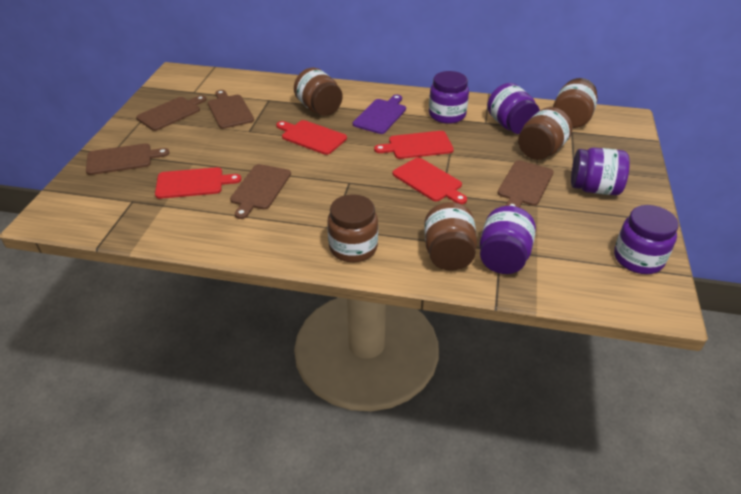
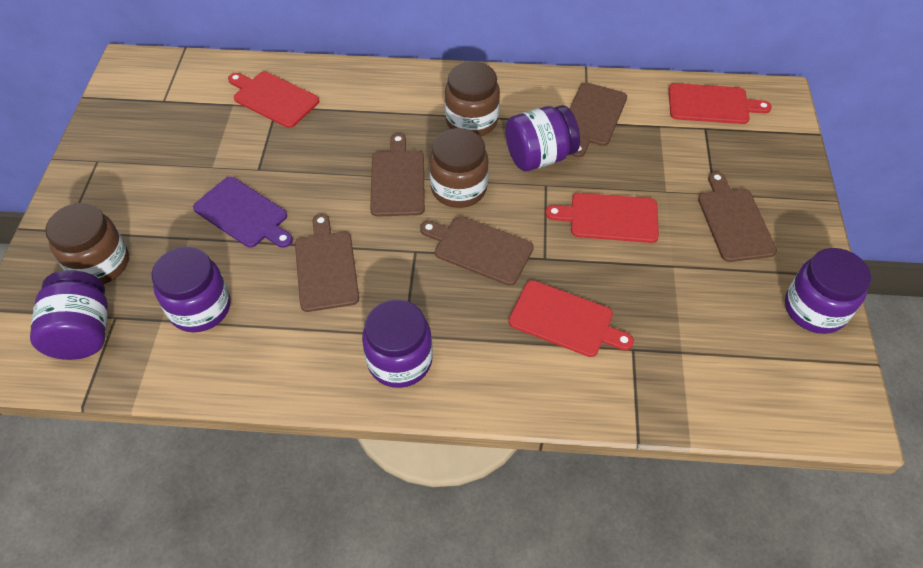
brown jar: 5 -> 3

